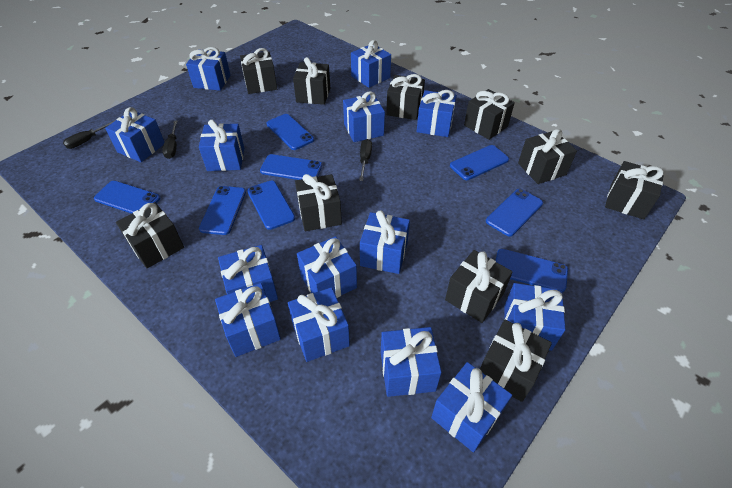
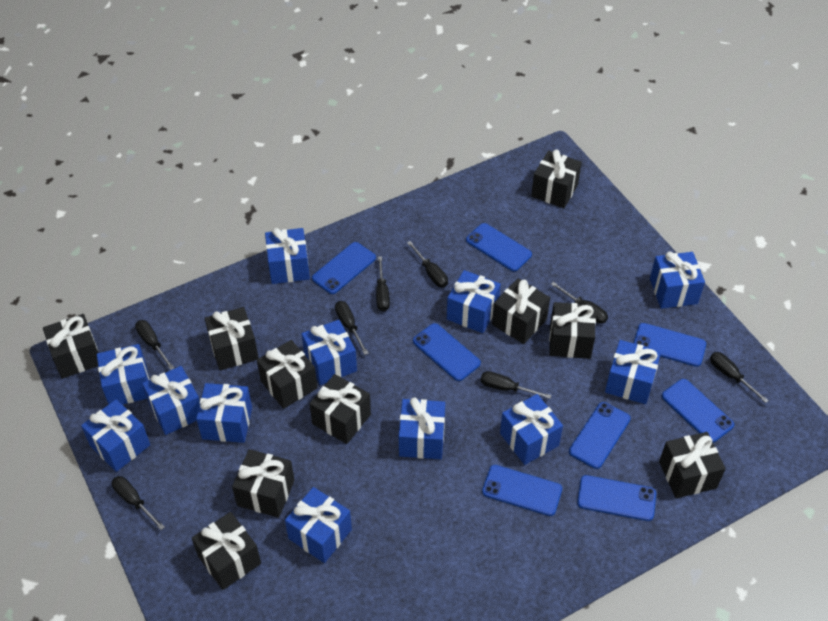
black screwdriver: 3 -> 8
blue gift: 14 -> 12

